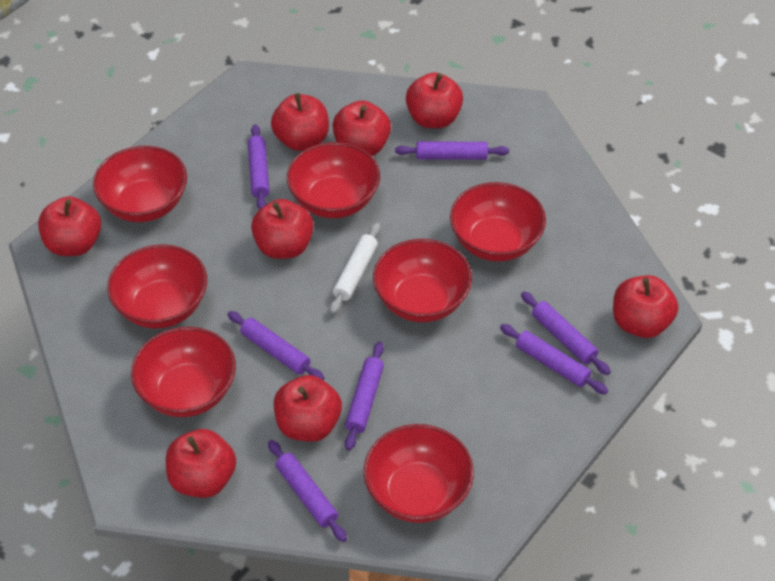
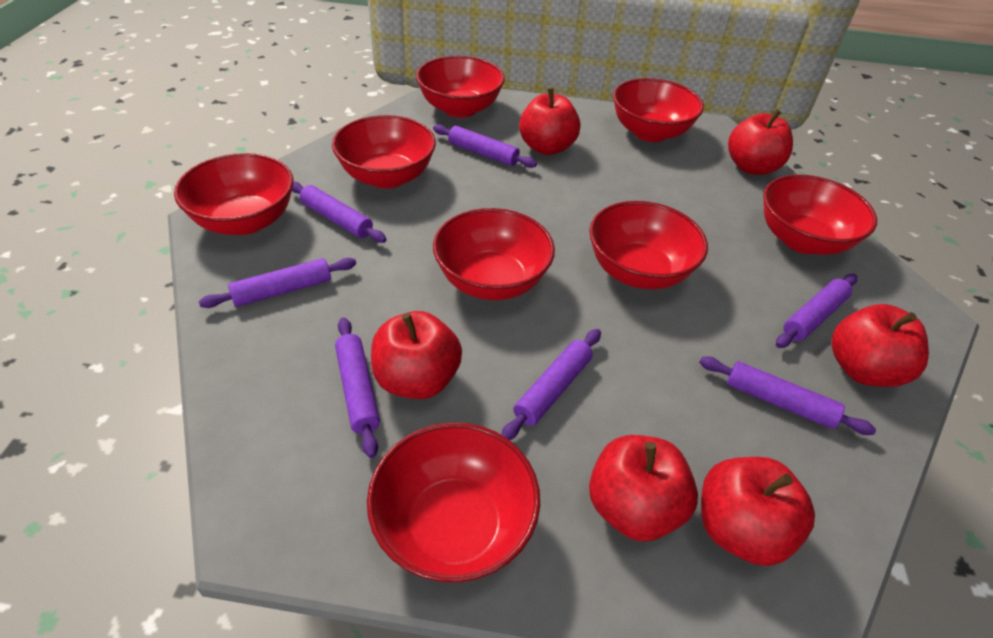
red apple: 8 -> 6
red bowl: 7 -> 8
white rolling pin: 1 -> 0

